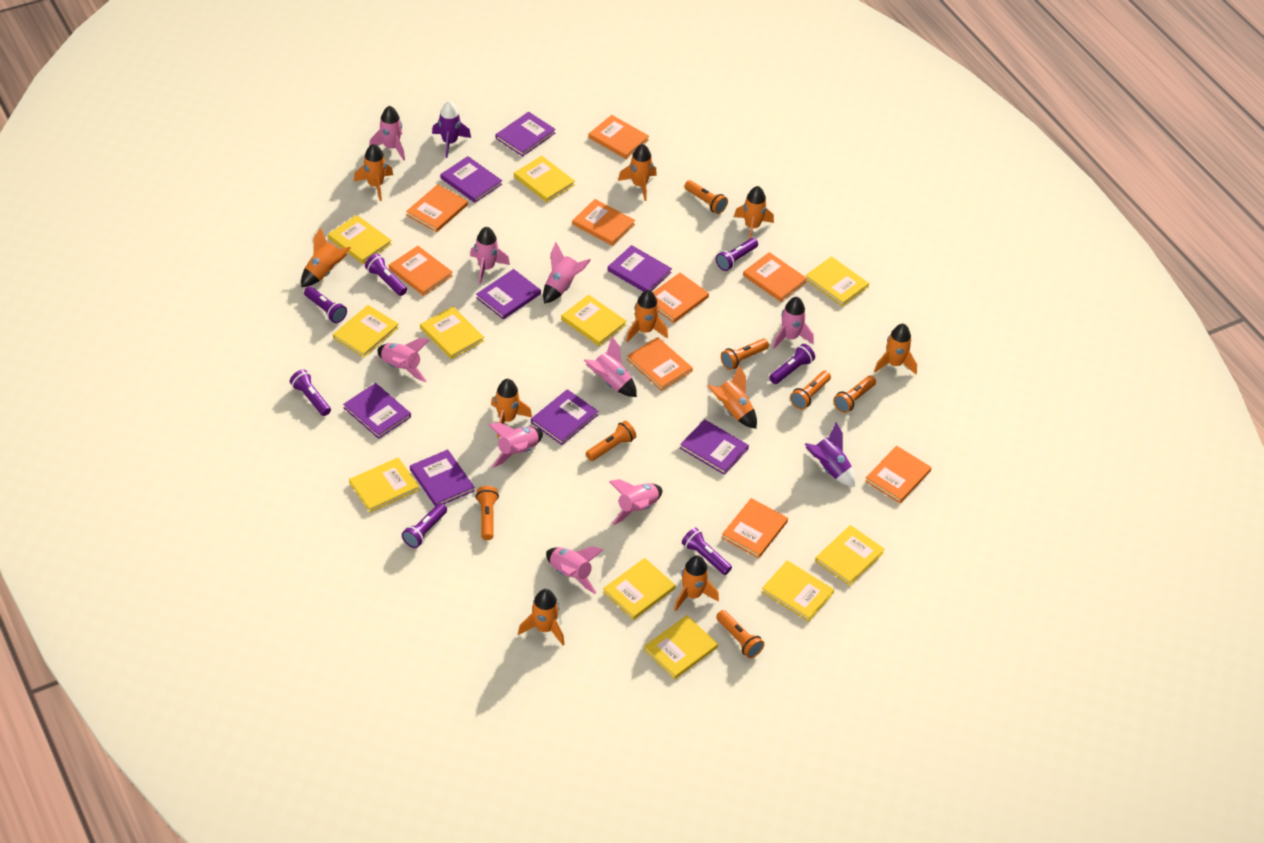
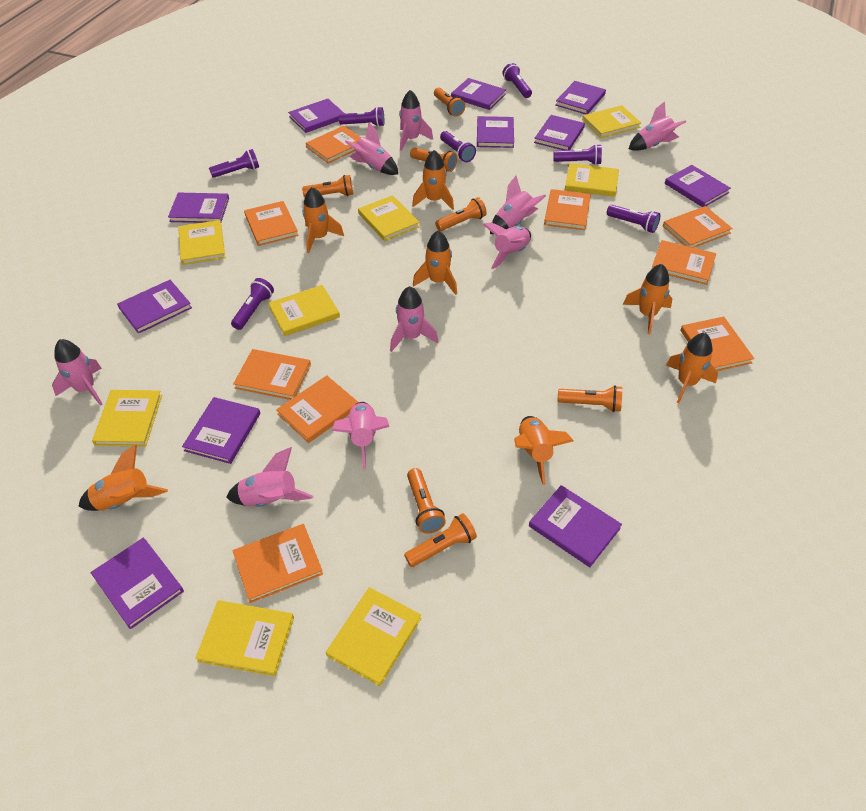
orange rocket: 10 -> 7
purple book: 8 -> 11
purple rocket: 2 -> 0
yellow book: 11 -> 8

